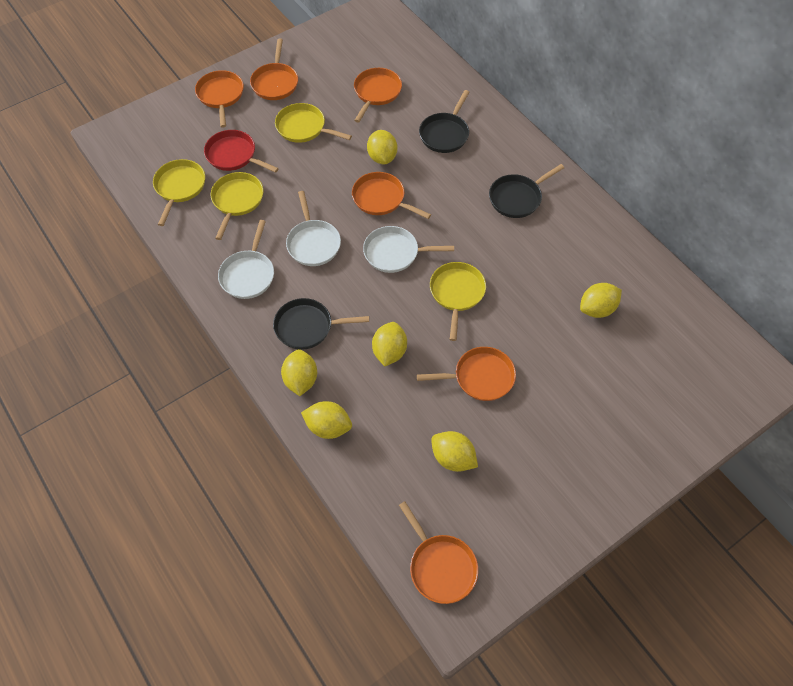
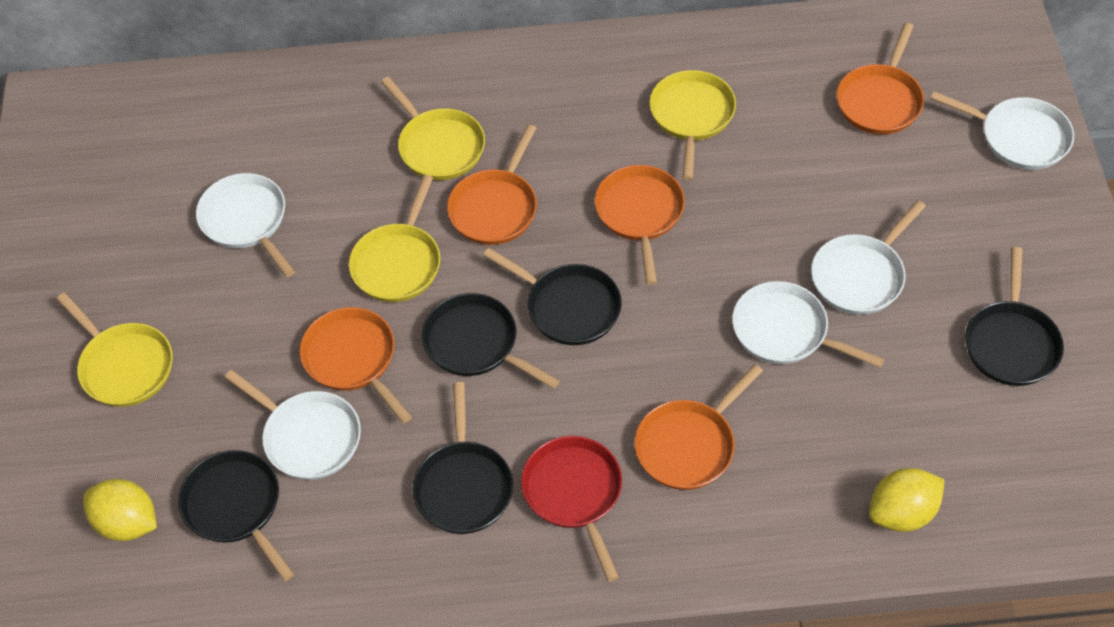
black pan: 3 -> 5
orange pan: 6 -> 5
white pan: 3 -> 5
yellow lemon: 6 -> 2

